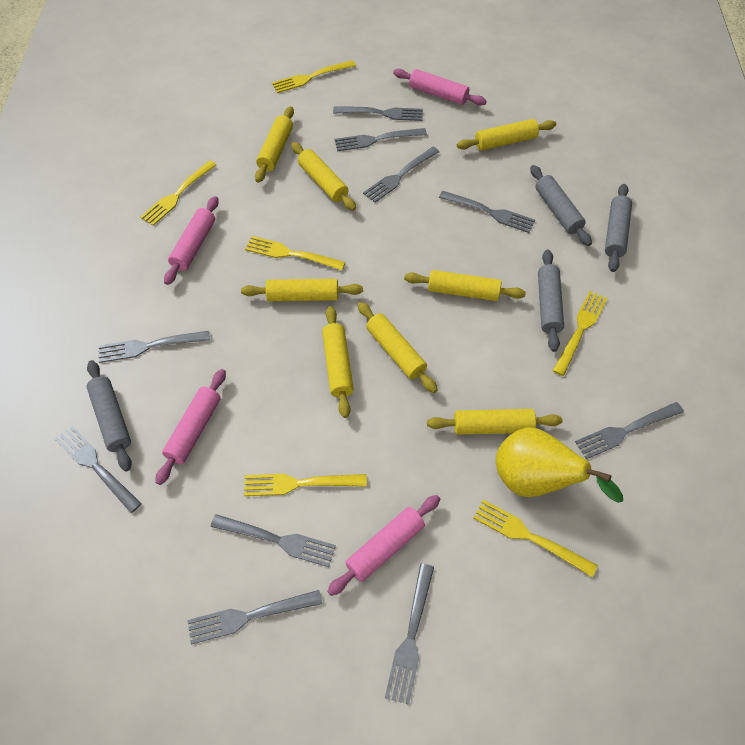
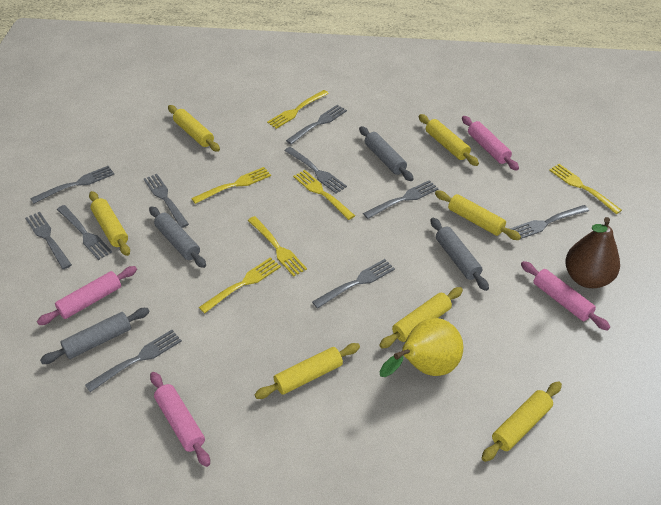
brown pear: 0 -> 1
yellow rolling pin: 8 -> 7

